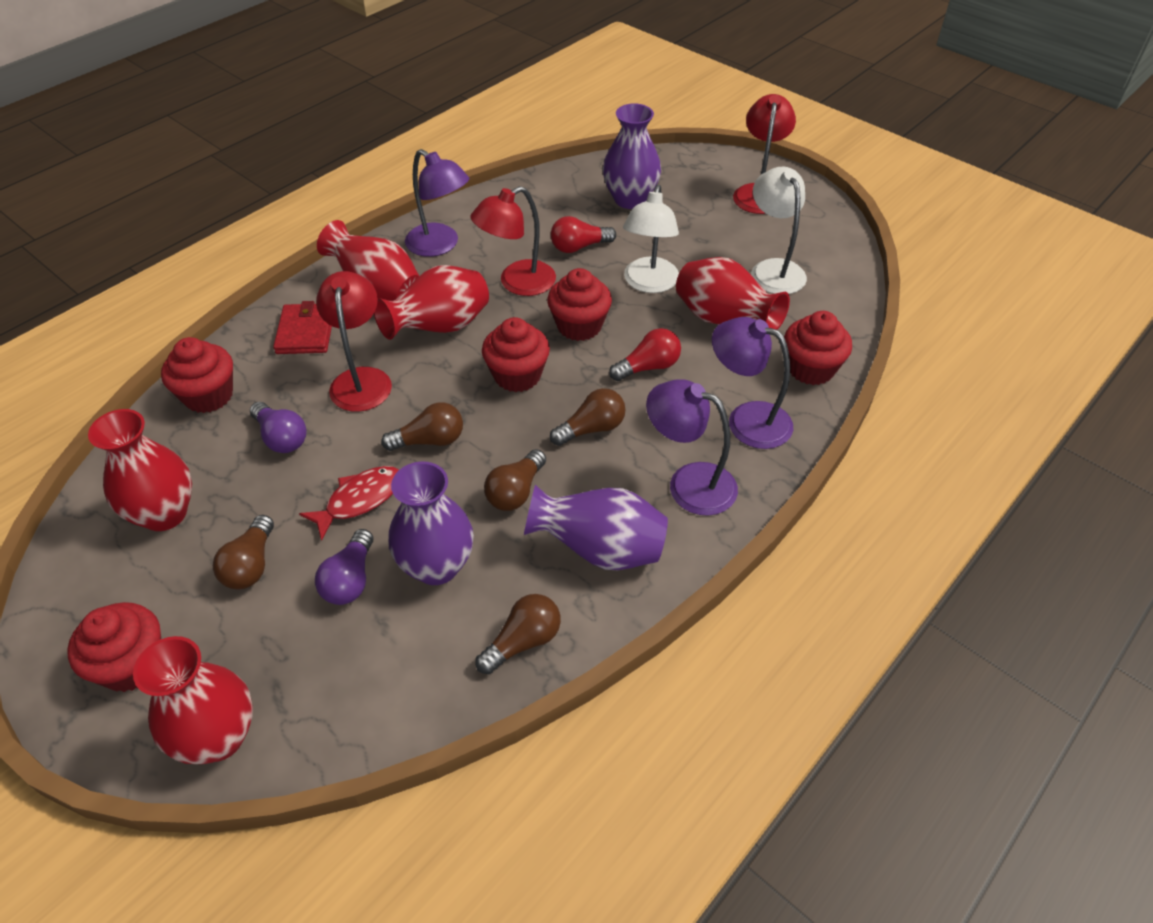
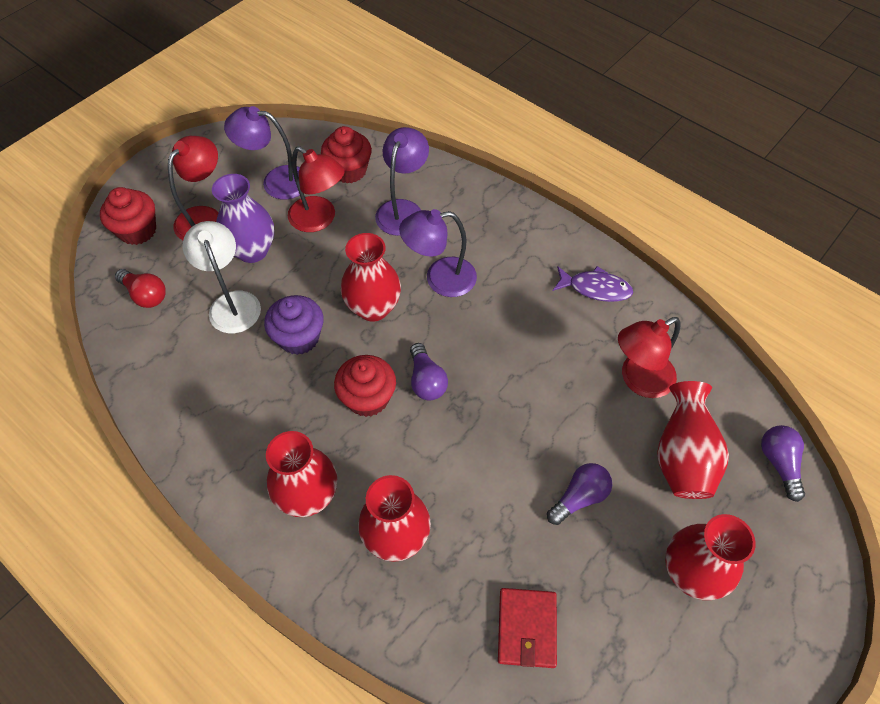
brown light bulb: 5 -> 0
purple cupcake: 0 -> 1
purple fish: 0 -> 1
purple light bulb: 2 -> 3
purple vase: 3 -> 1
red cupcake: 5 -> 3
red fish: 1 -> 0
red light bulb: 2 -> 1
white lamp: 2 -> 1

